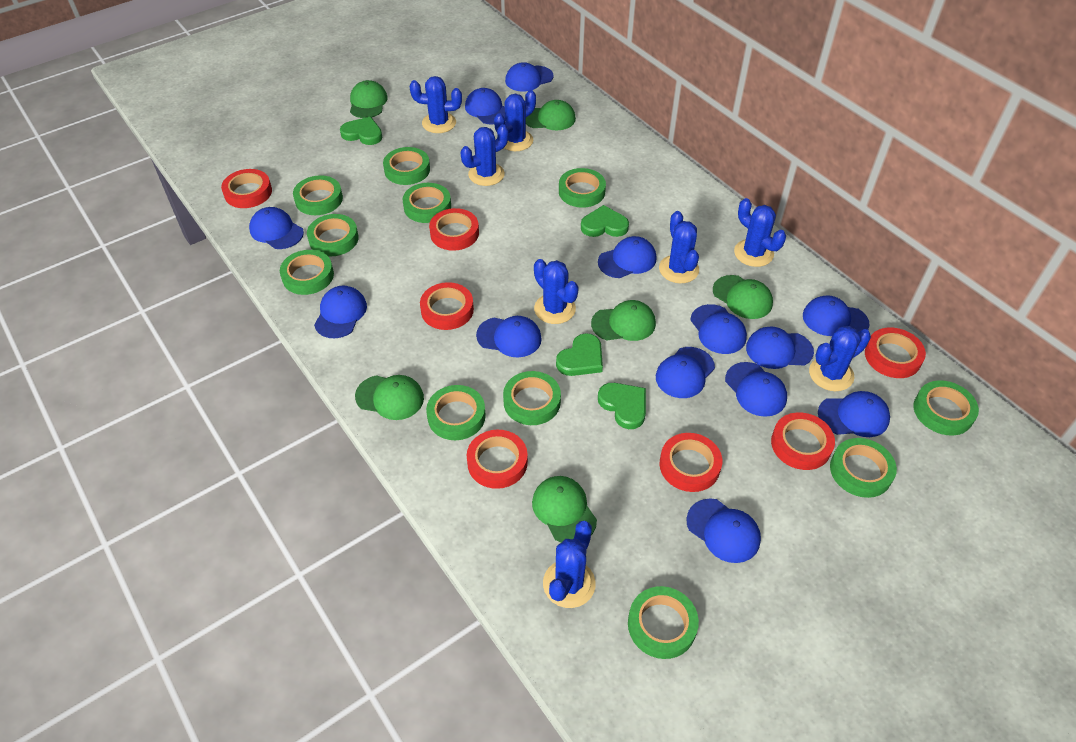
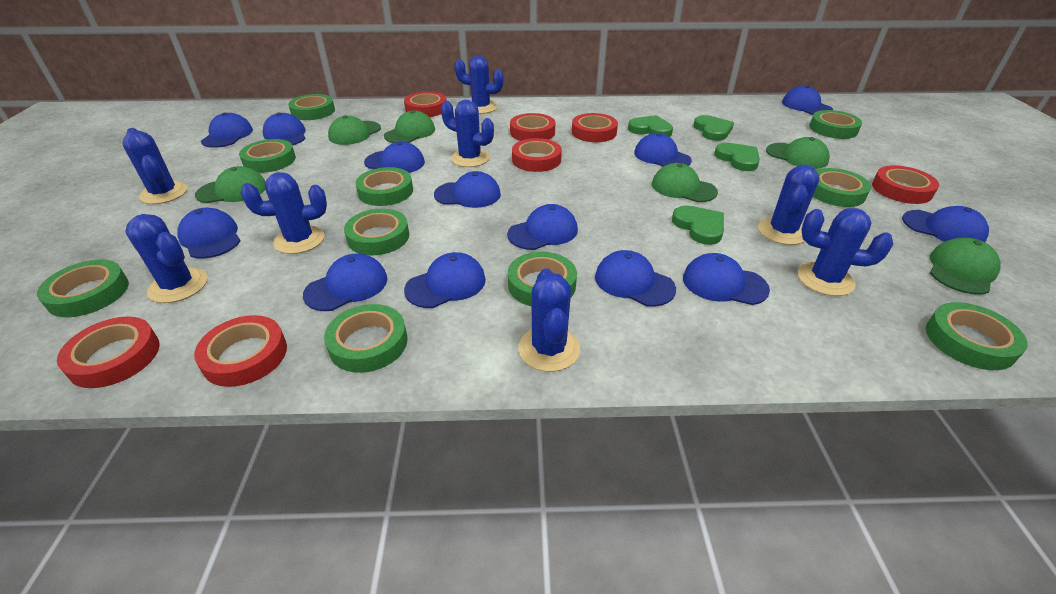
green tape: 11 -> 10

